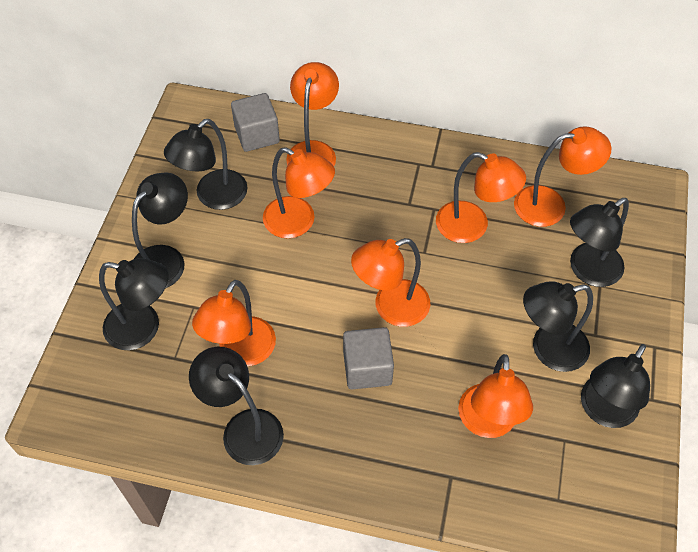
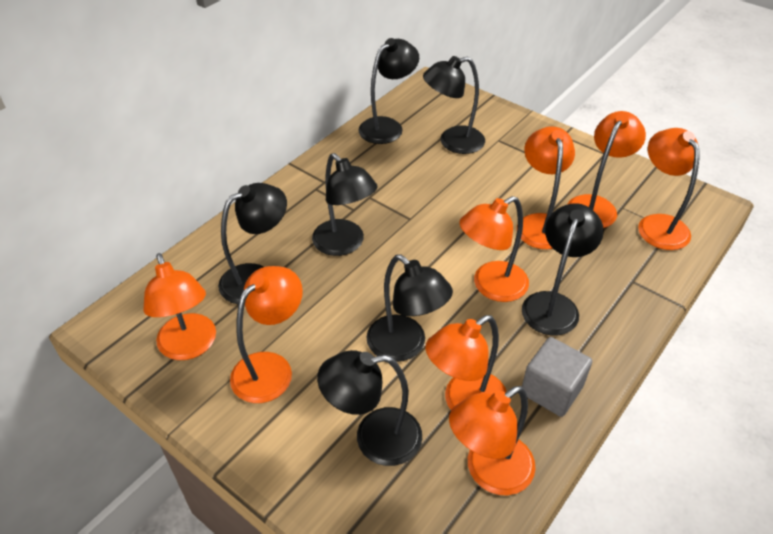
grey cube: 2 -> 1
orange lamp: 7 -> 8

